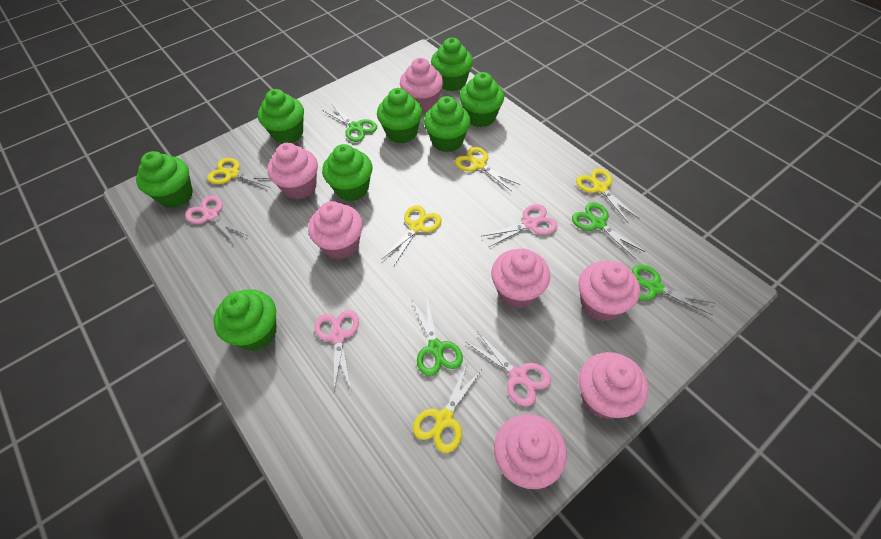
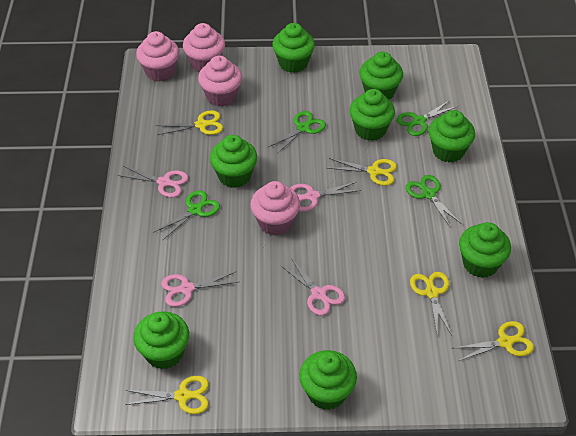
pink cupcake: 7 -> 4

